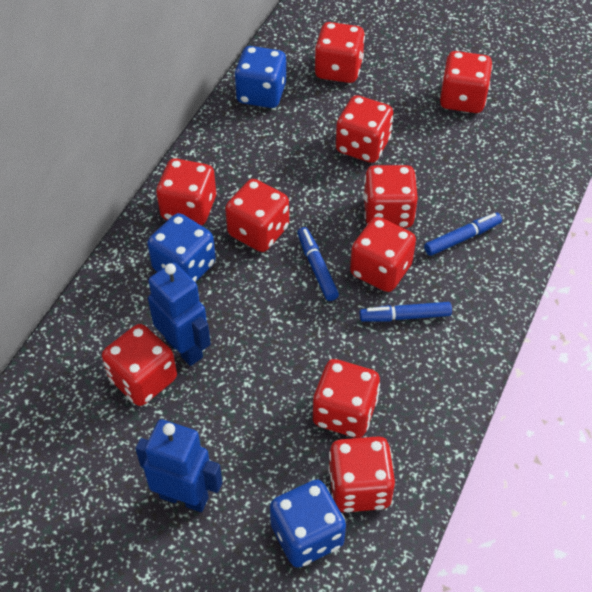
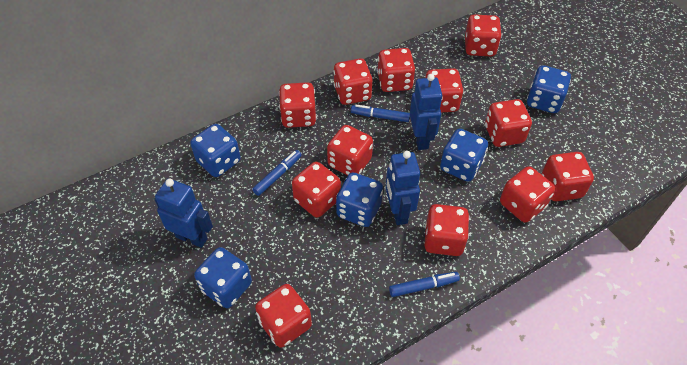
blue dice: 3 -> 5
blue robot: 2 -> 3
red dice: 10 -> 12

